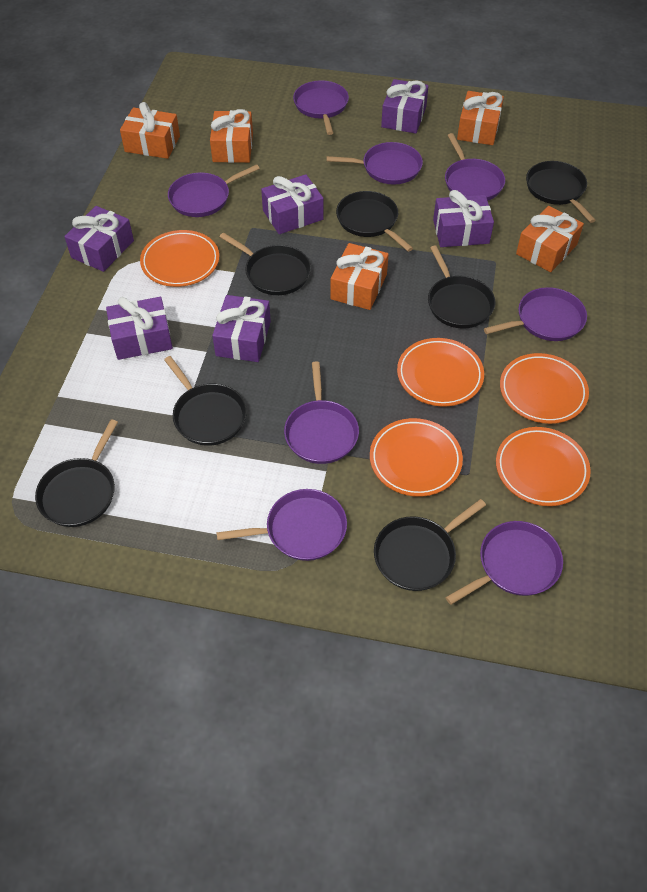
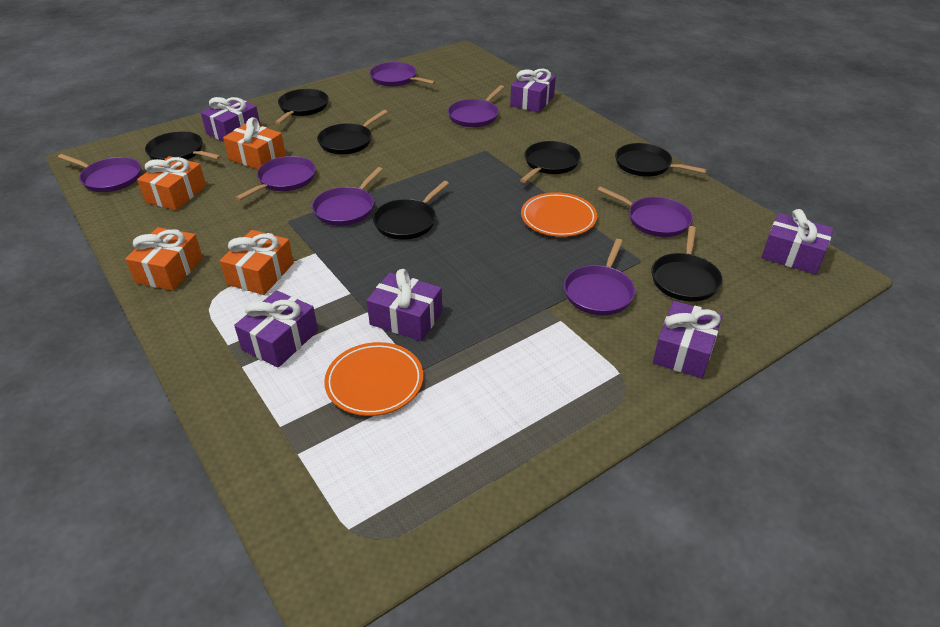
orange gift: 5 -> 4
orange plate: 5 -> 2
purple pan: 8 -> 7

